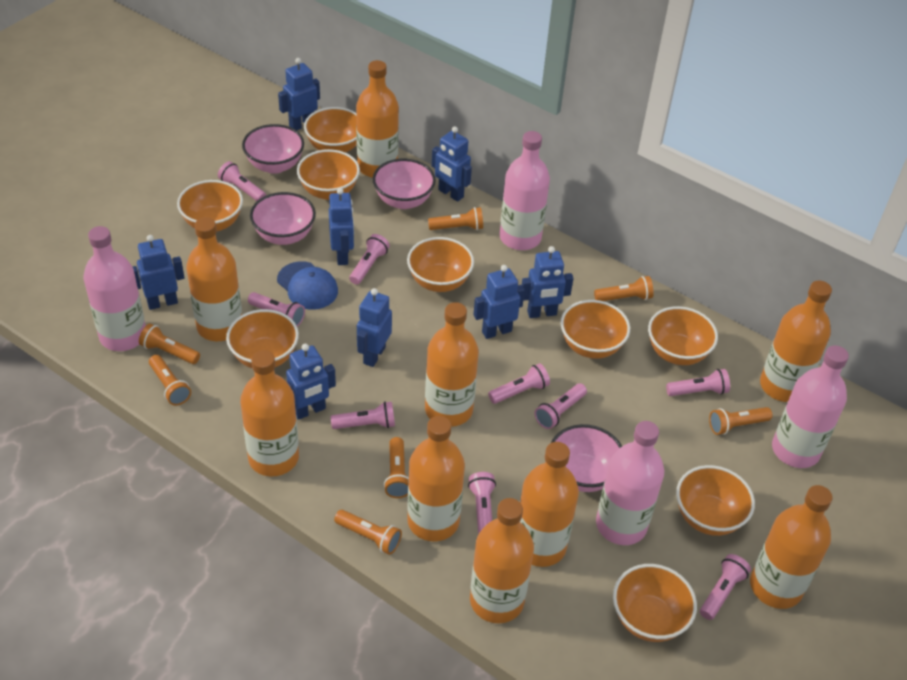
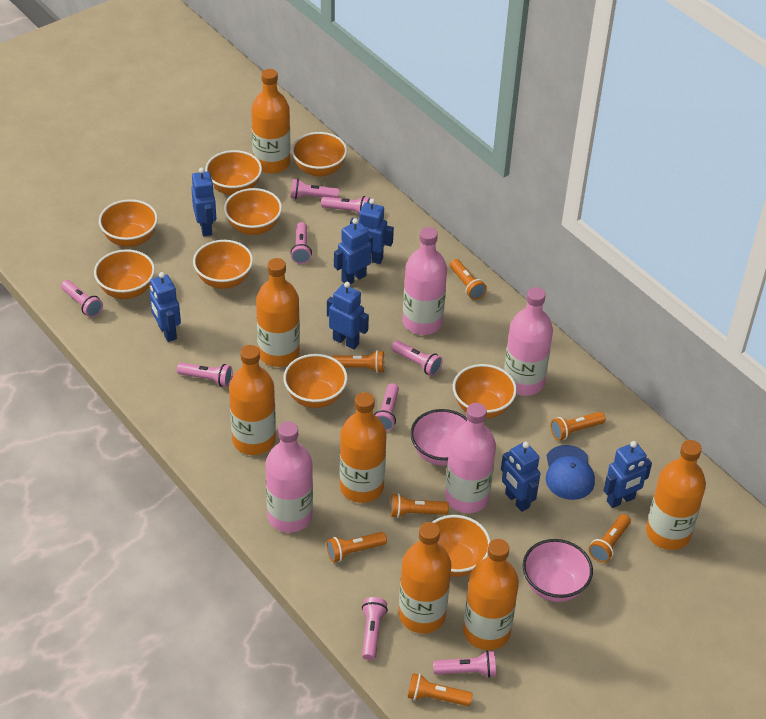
blue robot: 8 -> 7
orange bottle: 9 -> 7
pink bowl: 4 -> 2

